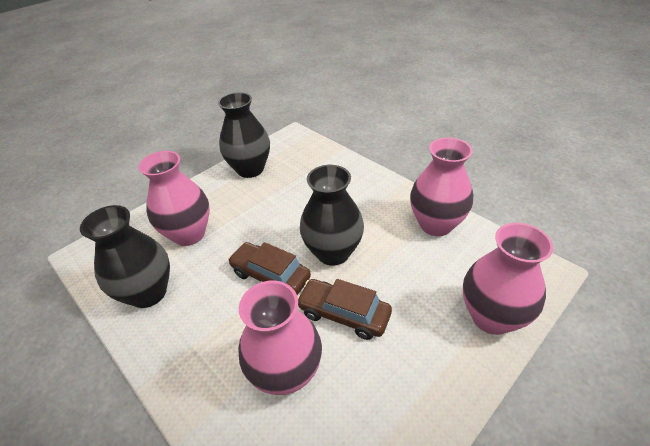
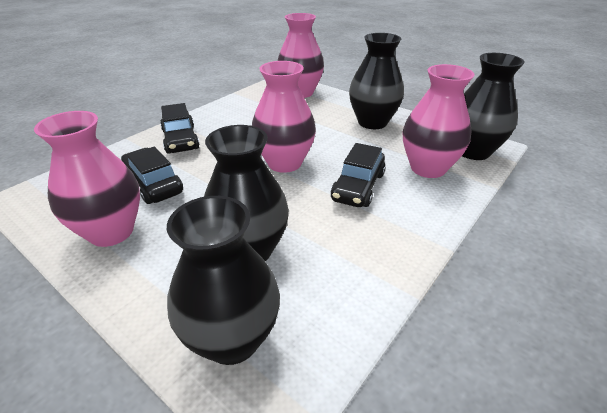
black car: 0 -> 3
black vase: 3 -> 4
brown car: 2 -> 0

